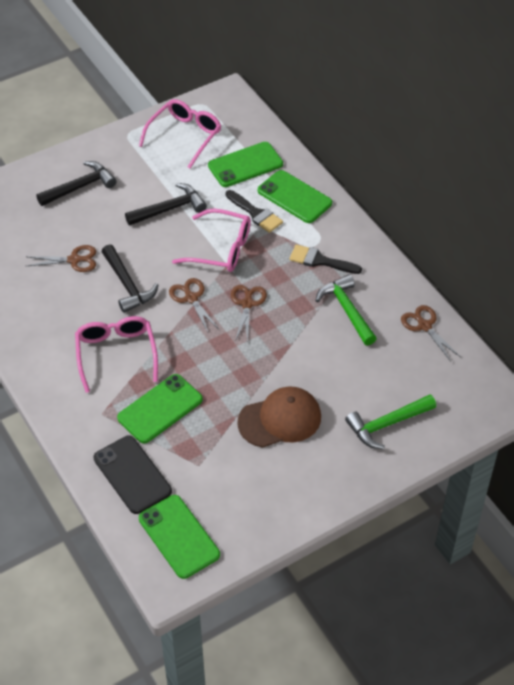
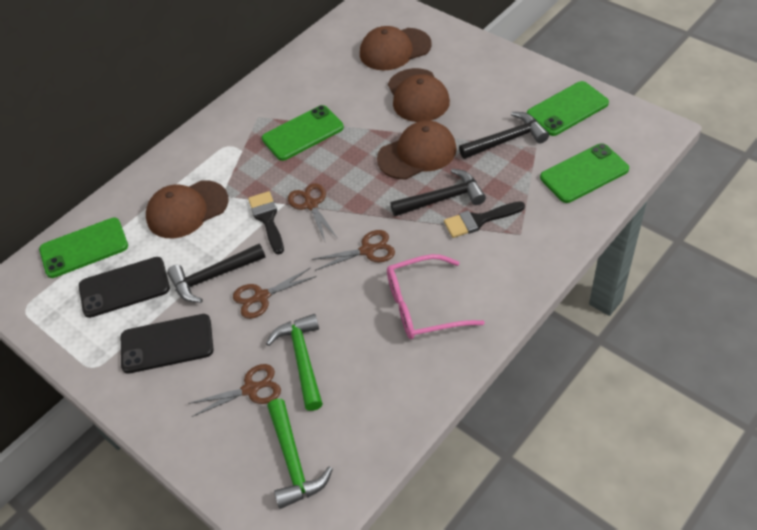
black phone: 1 -> 2
brown cap: 1 -> 4
pink glasses: 3 -> 1

